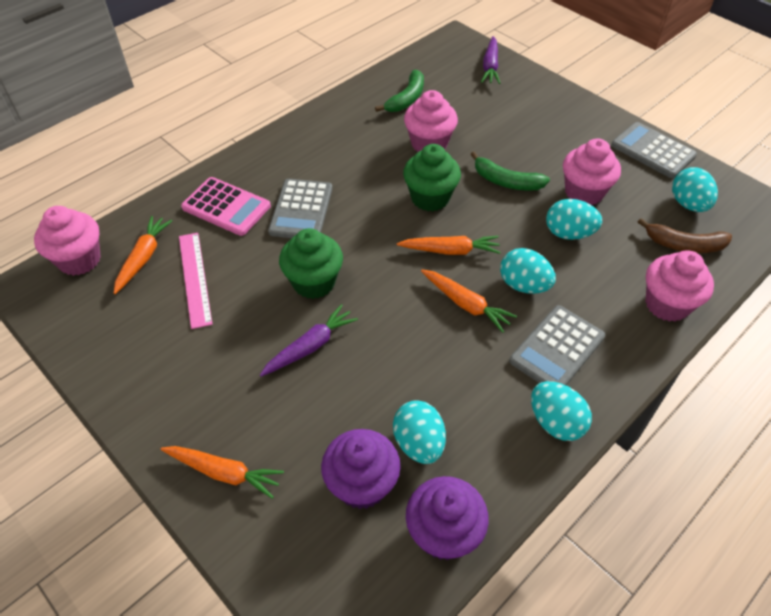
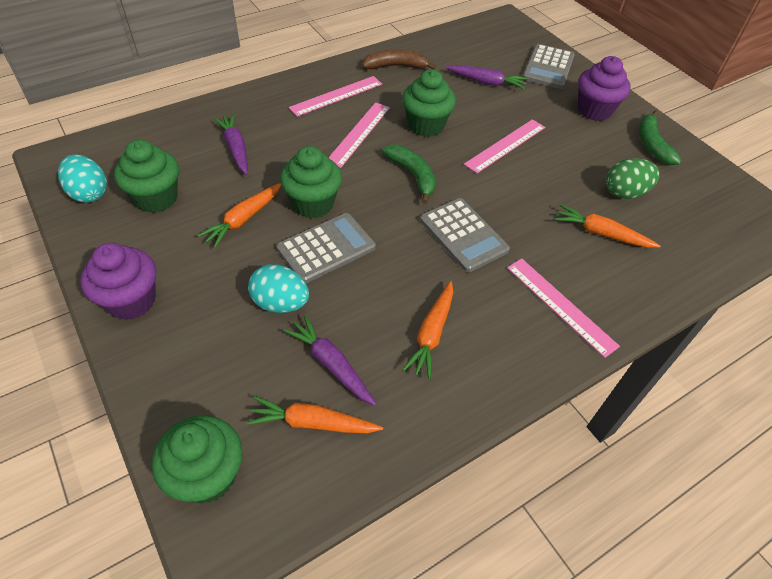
green cupcake: 2 -> 4
green egg: 0 -> 1
pink calculator: 1 -> 0
pink cupcake: 4 -> 0
pink ruler: 1 -> 4
purple carrot: 2 -> 3
turquoise egg: 5 -> 2

